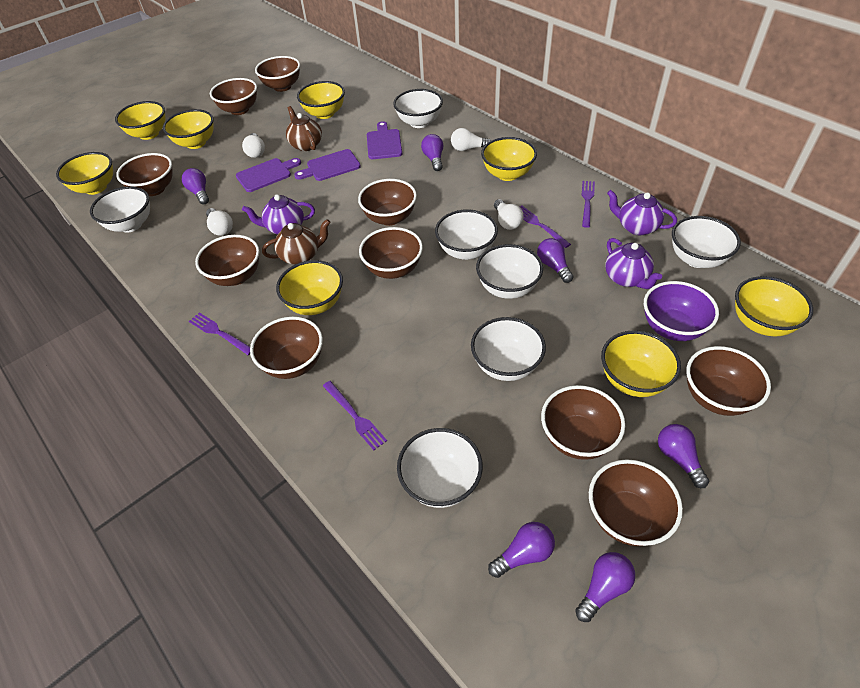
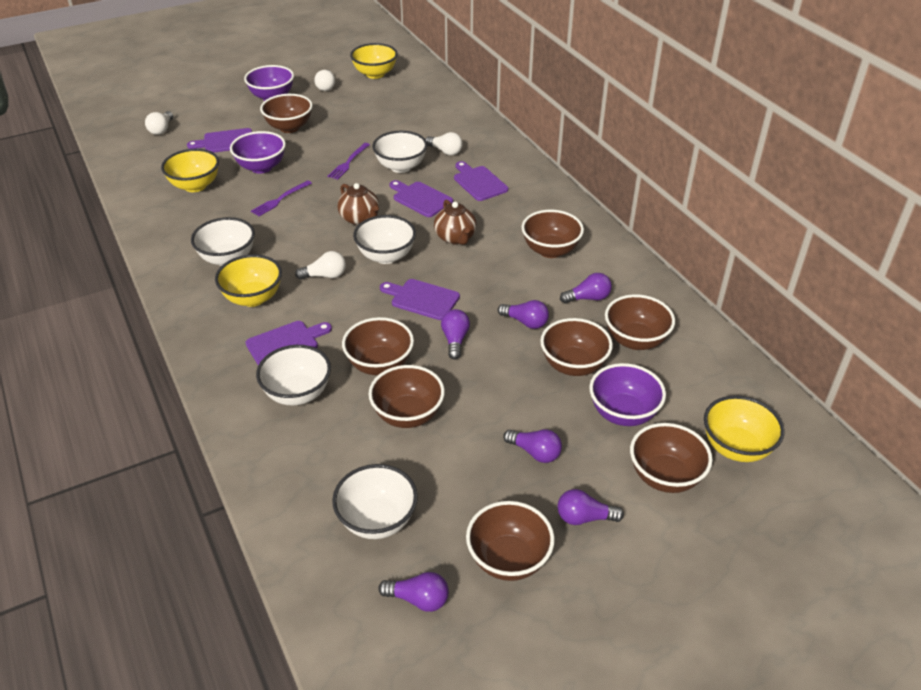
brown bowl: 10 -> 8
purple bowl: 1 -> 3
purple cutting board: 3 -> 5
purple fork: 4 -> 2
purple teapot: 3 -> 0
white bowl: 7 -> 5
yellow bowl: 8 -> 4

